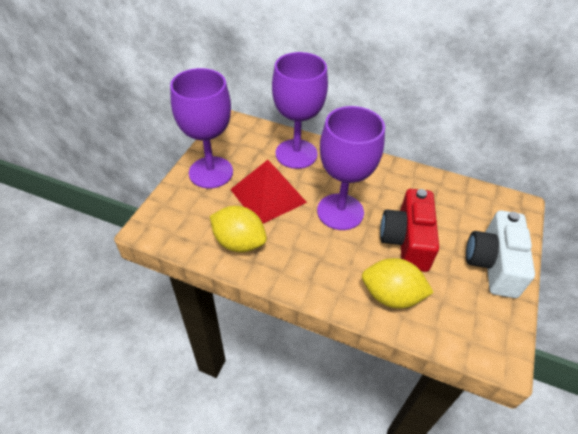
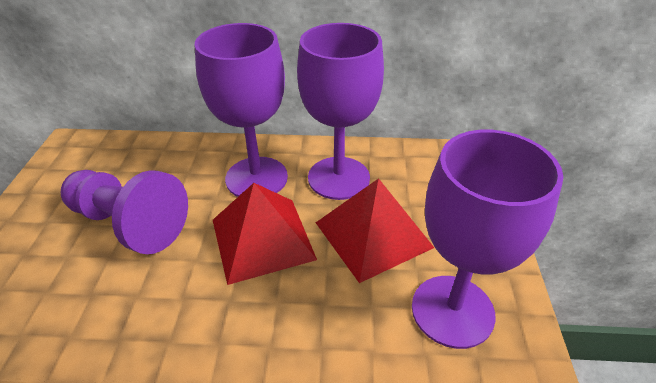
purple pawn: 0 -> 1
red camera: 1 -> 0
red pyramid: 1 -> 2
white camera: 1 -> 0
yellow lemon: 2 -> 0

